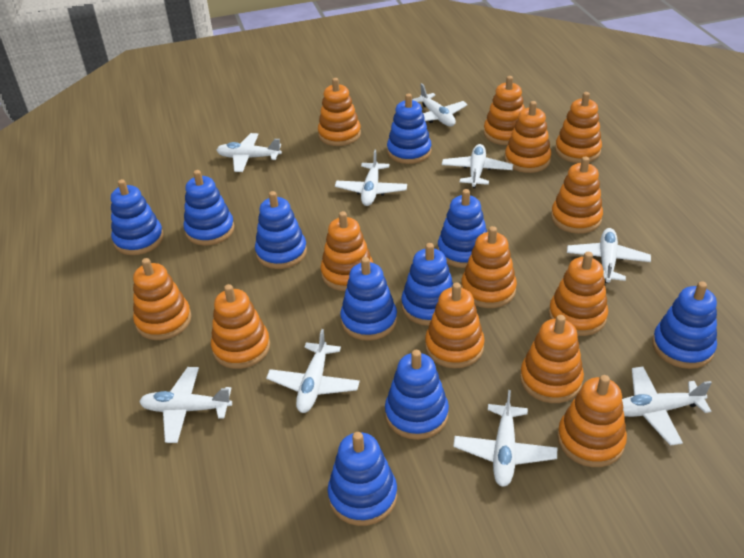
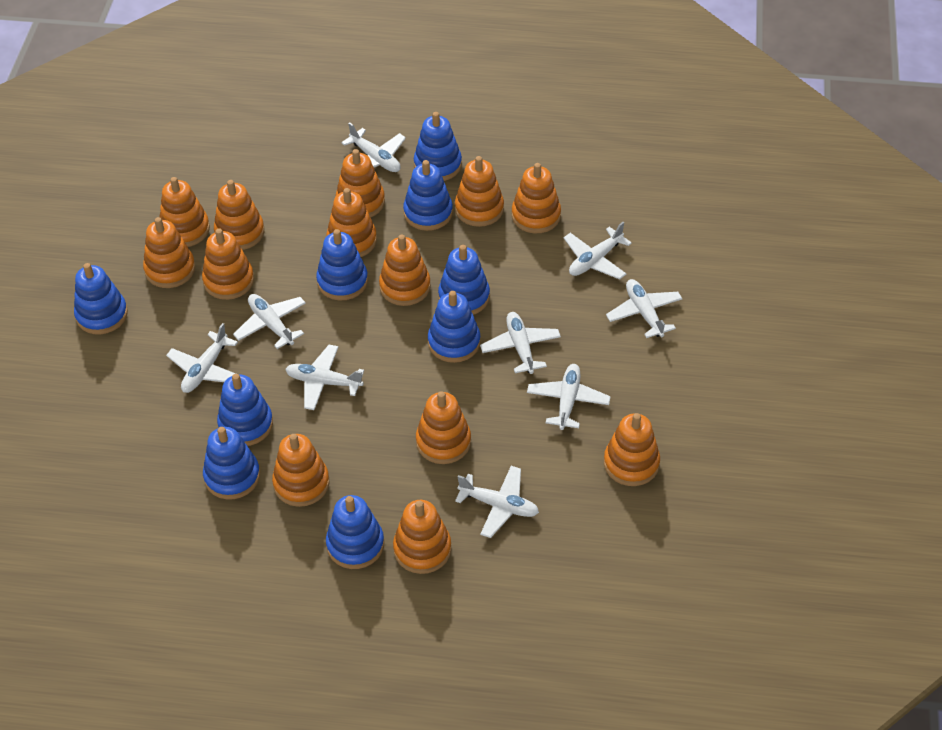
blue stacking toy: 10 -> 9

